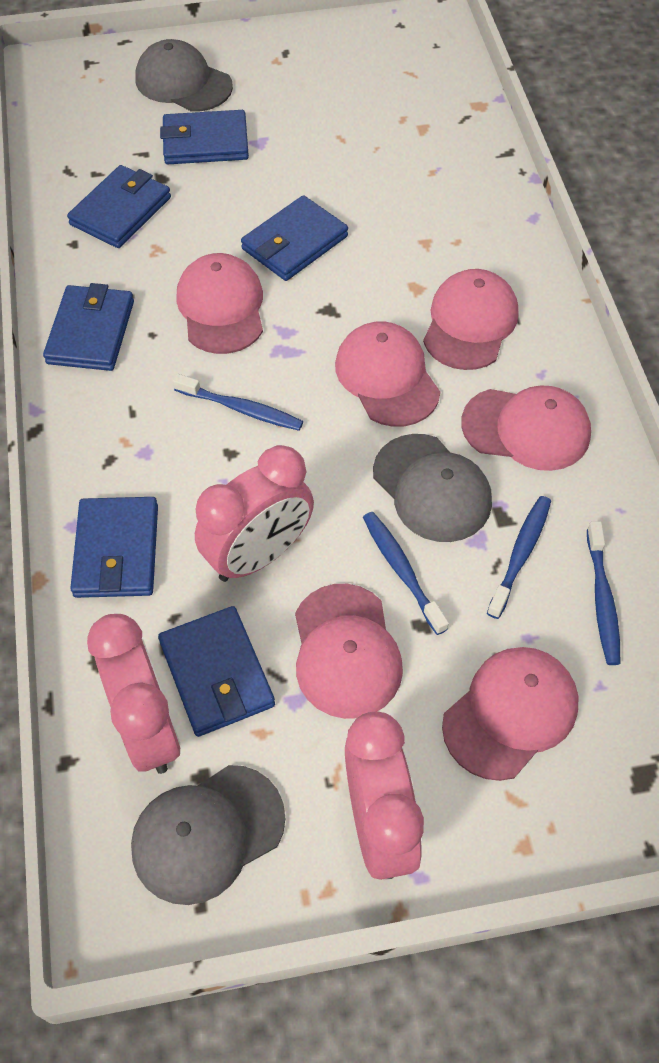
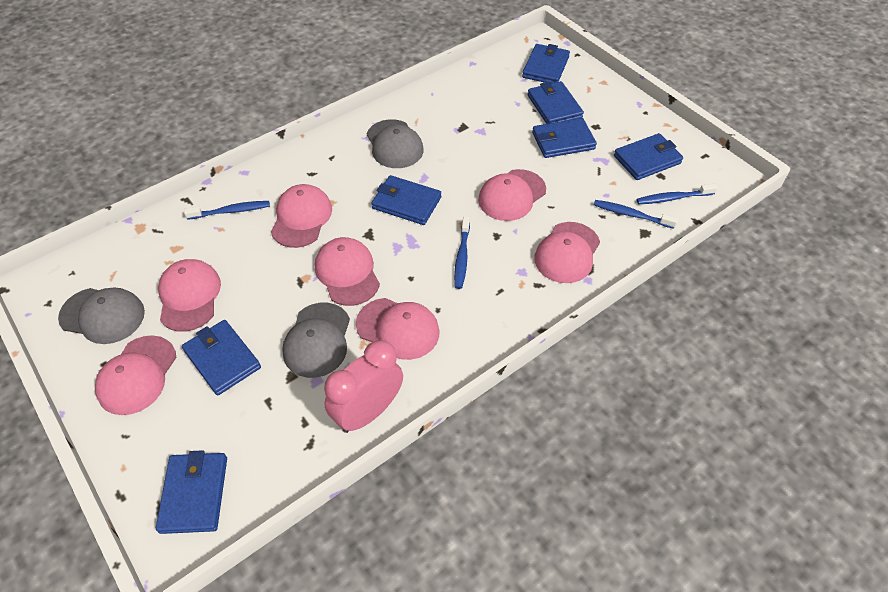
blue wallet: 6 -> 7
pink cap: 6 -> 7
pink clock: 3 -> 1

